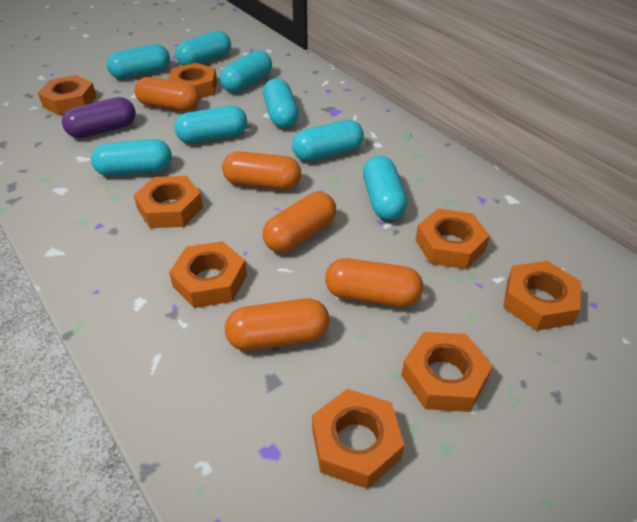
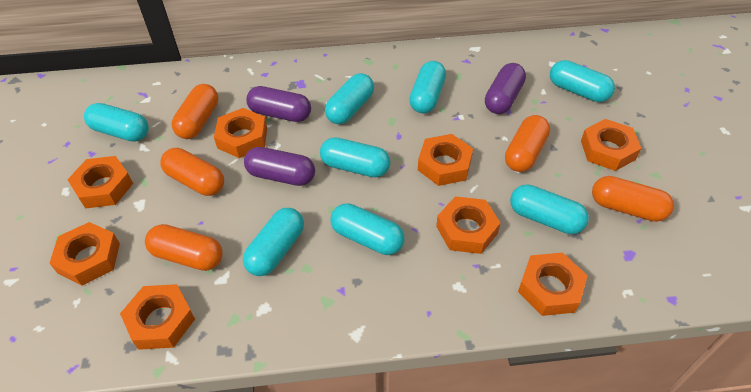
purple capsule: 1 -> 3

